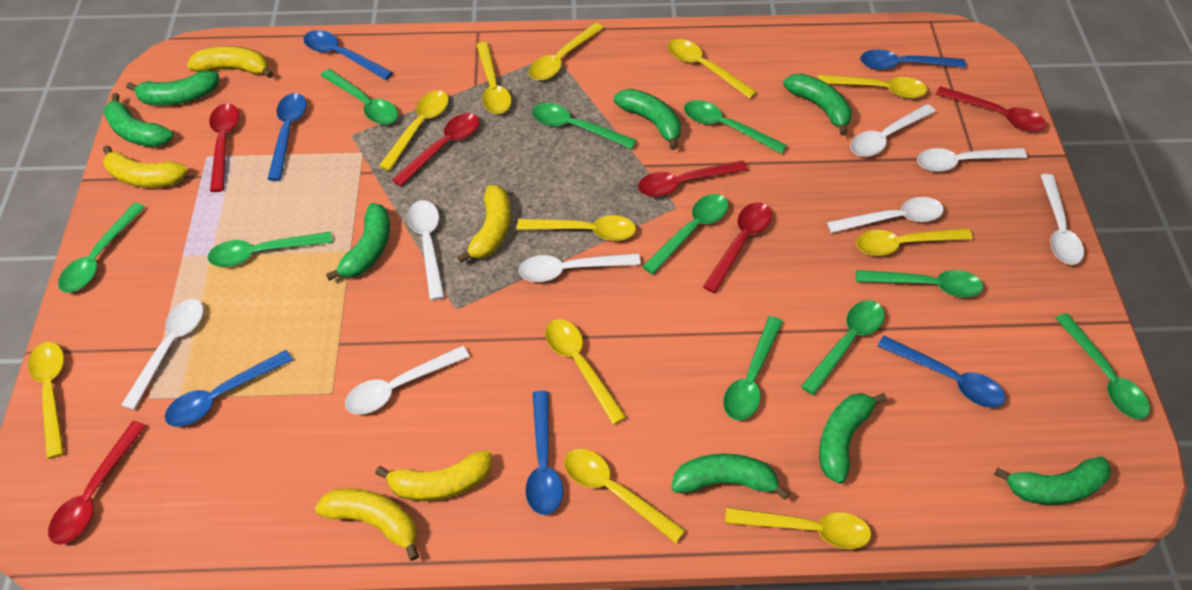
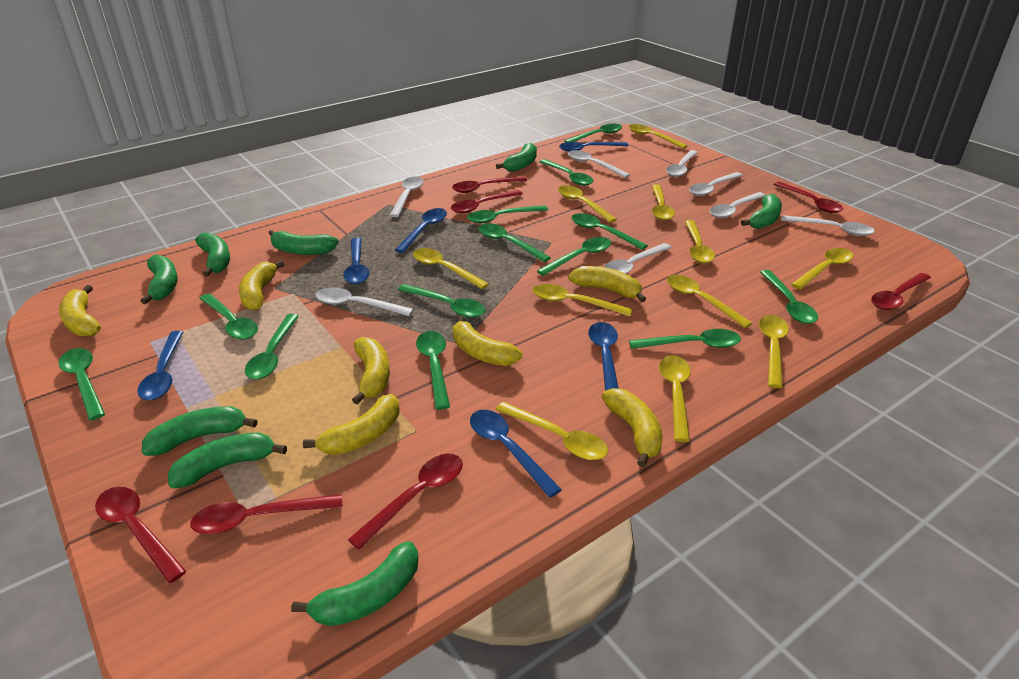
green spoon: 10 -> 13
red spoon: 6 -> 7
yellow banana: 5 -> 7

